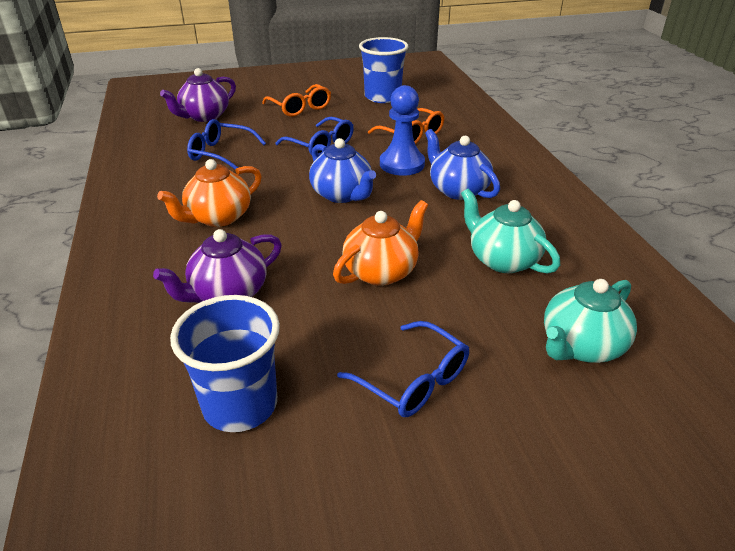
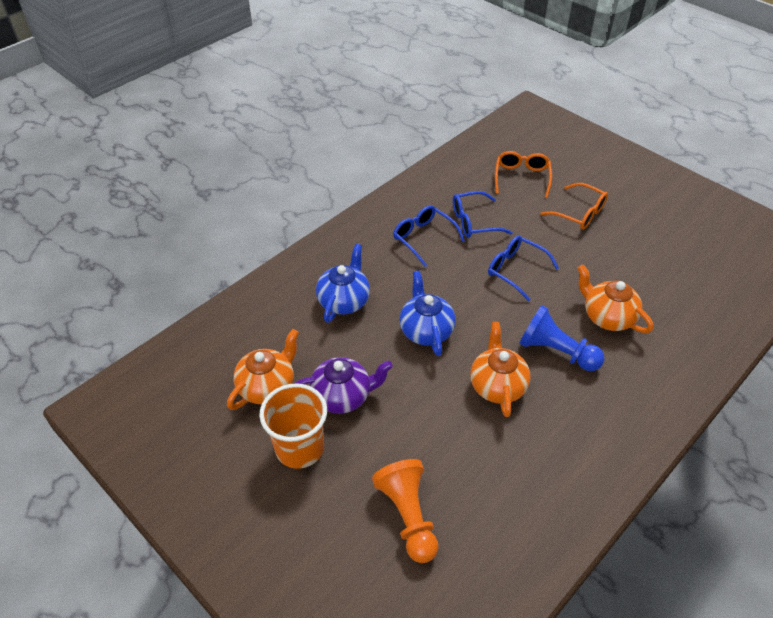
blue cup: 2 -> 0
orange cup: 0 -> 1
orange pawn: 0 -> 1
orange teapot: 2 -> 3
purple teapot: 2 -> 1
turquoise teapot: 2 -> 0

